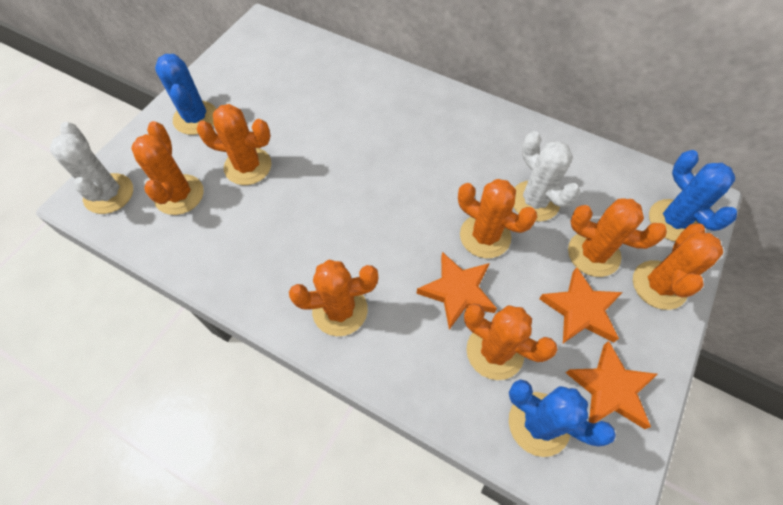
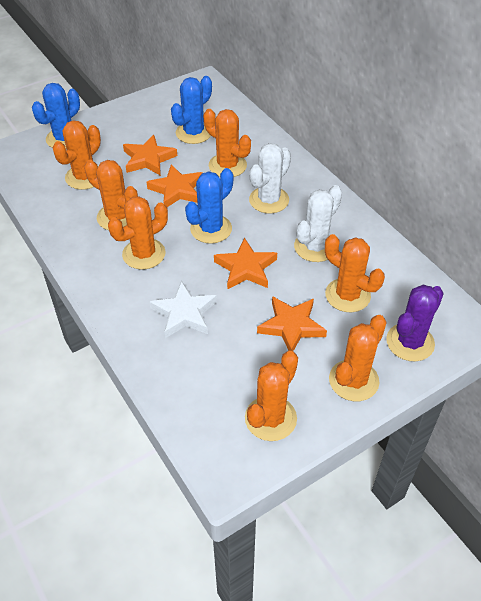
orange star: 3 -> 4
purple cactus: 0 -> 1
white star: 0 -> 1

